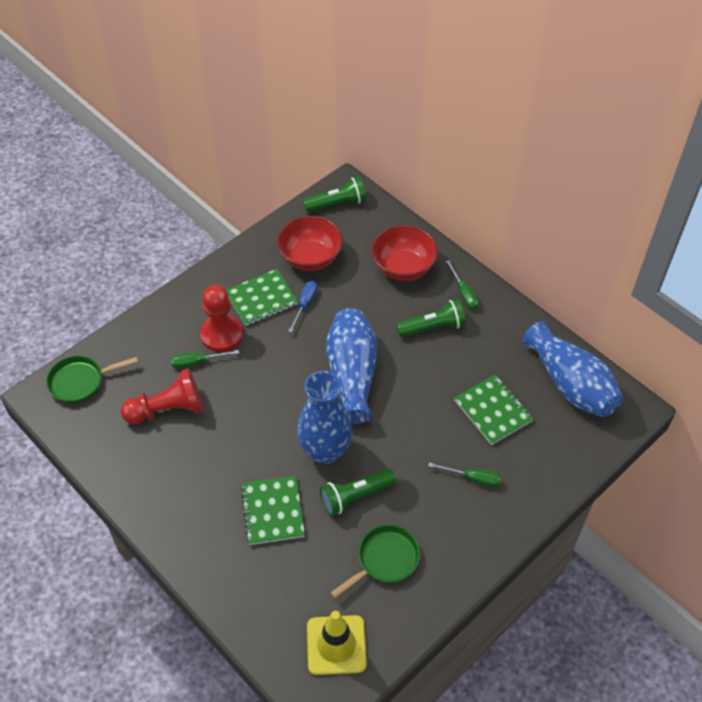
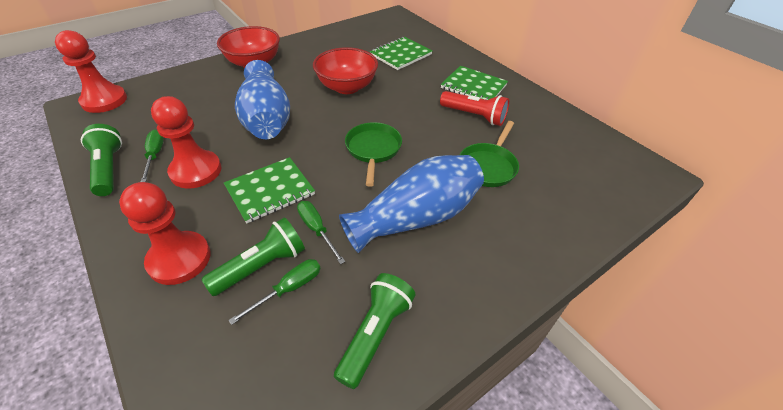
blue screwdriver: 1 -> 0
blue vase: 3 -> 2
red flashlight: 0 -> 1
red pawn: 2 -> 3
yellow traffic cone: 1 -> 0

